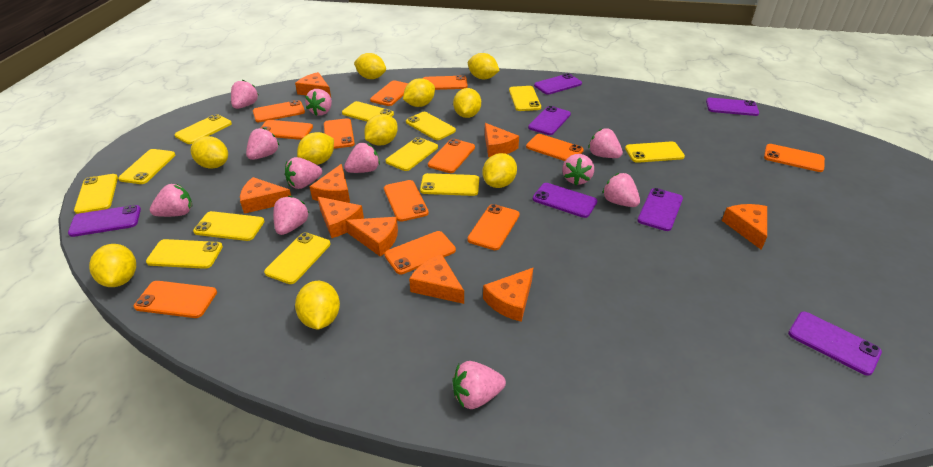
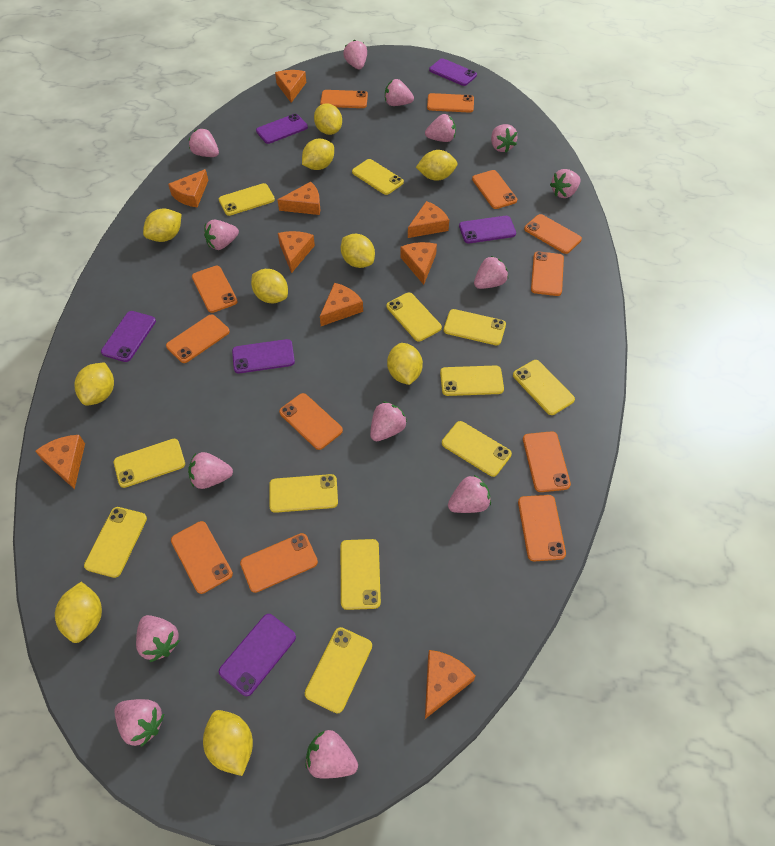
pink strawberry: 11 -> 14
purple phone: 7 -> 6

